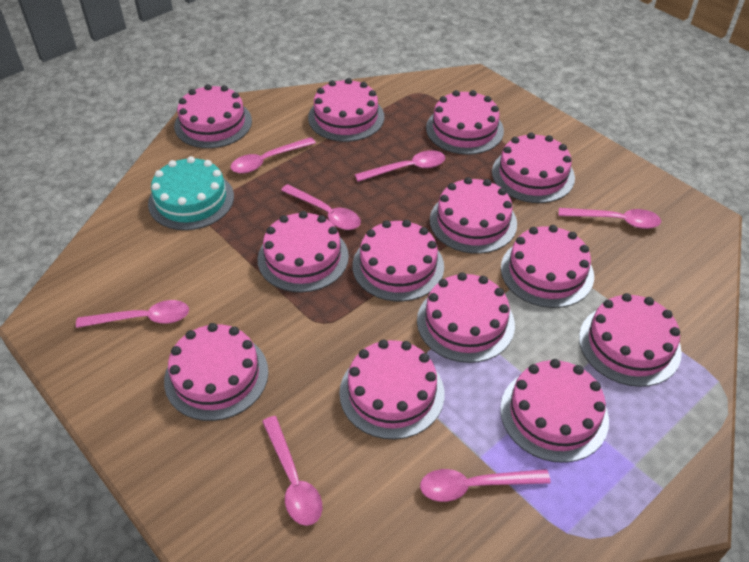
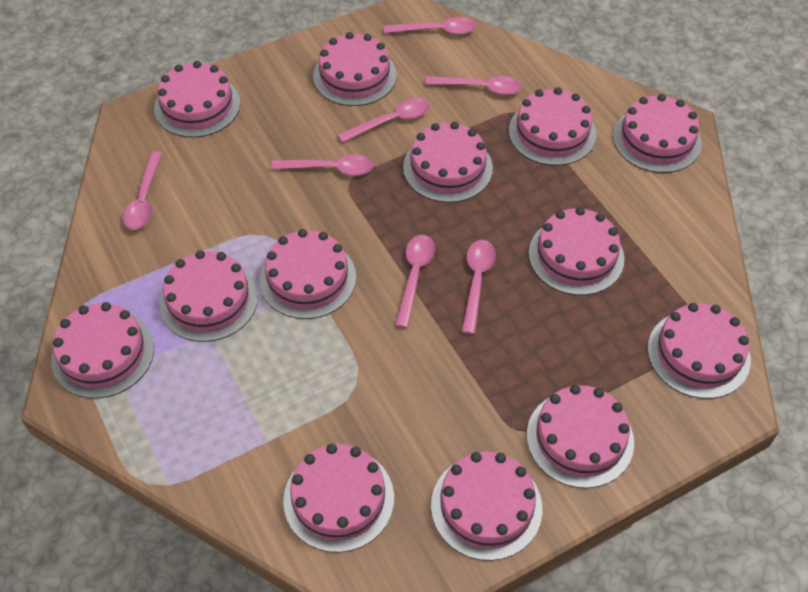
turquoise cake: 1 -> 0

